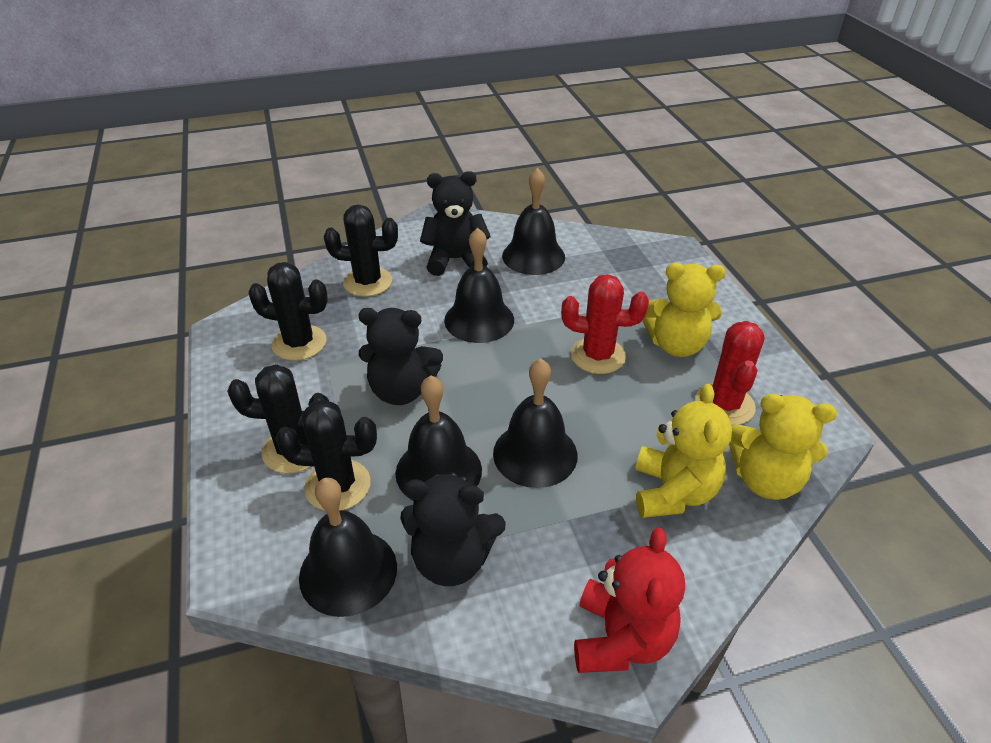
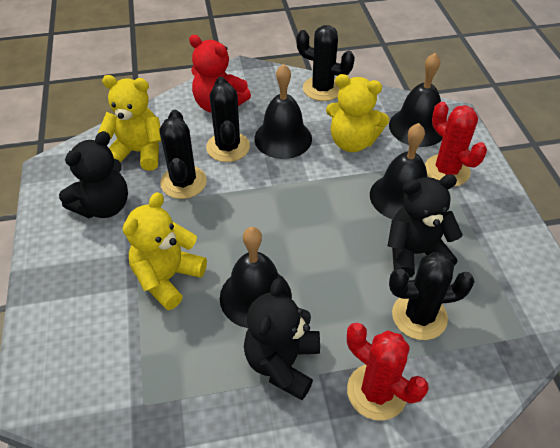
black bell: 5 -> 4

